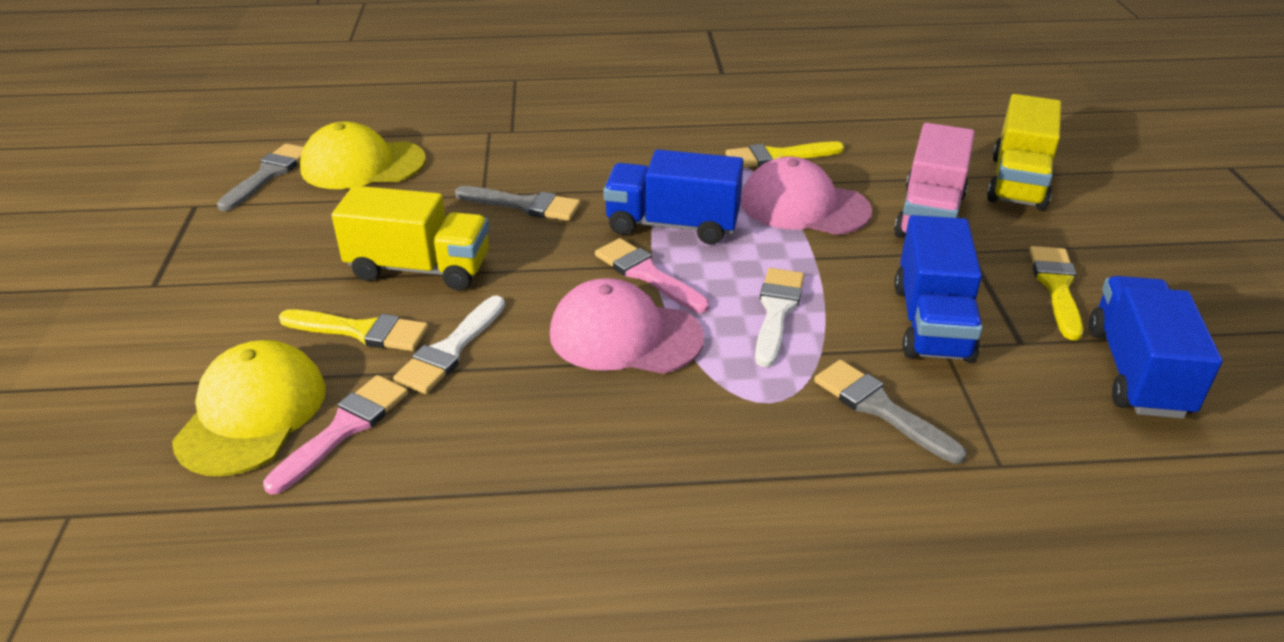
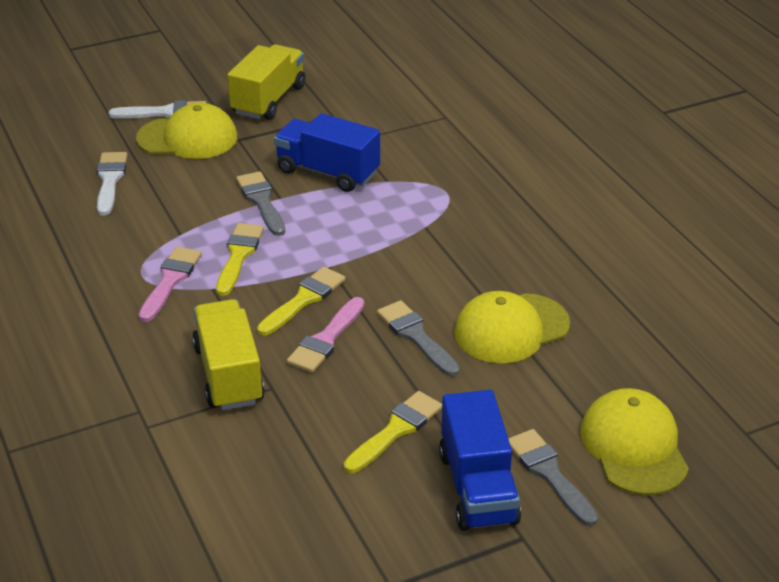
blue truck: 3 -> 2
pink cap: 2 -> 0
pink truck: 1 -> 0
yellow cap: 2 -> 3

